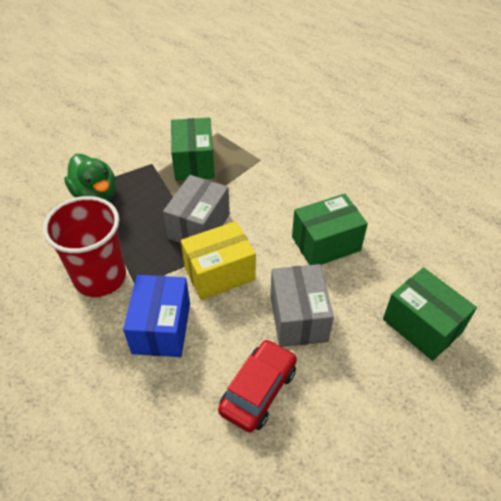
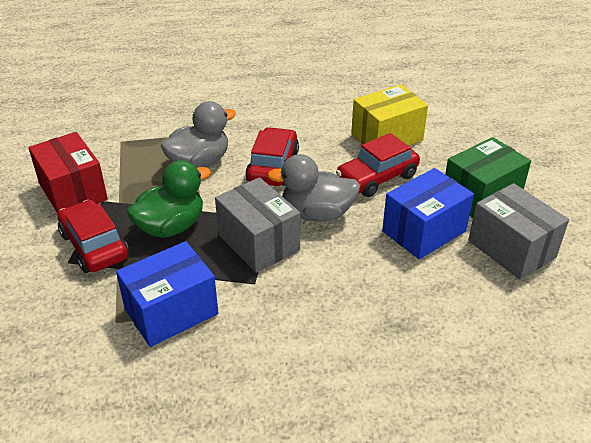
blue box: 1 -> 2
green box: 3 -> 1
grey duck: 0 -> 2
red box: 0 -> 1
red car: 1 -> 3
red cup: 1 -> 0

